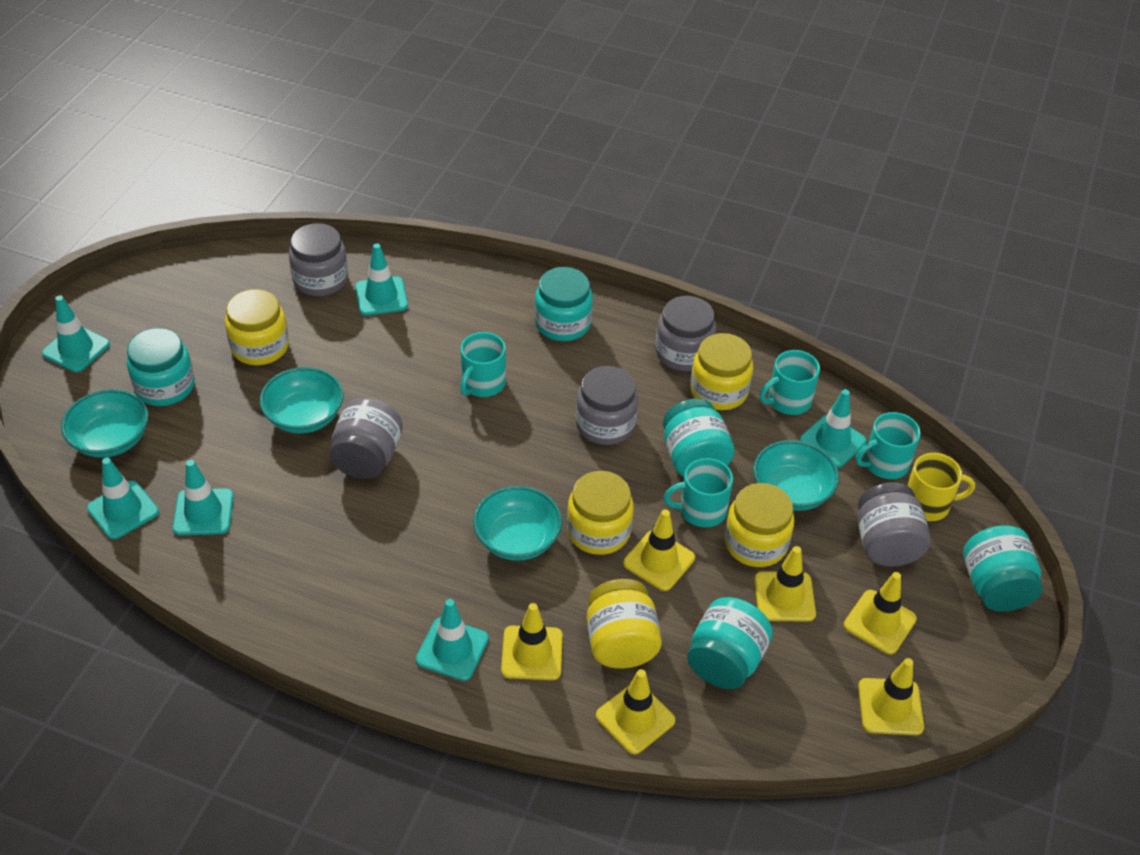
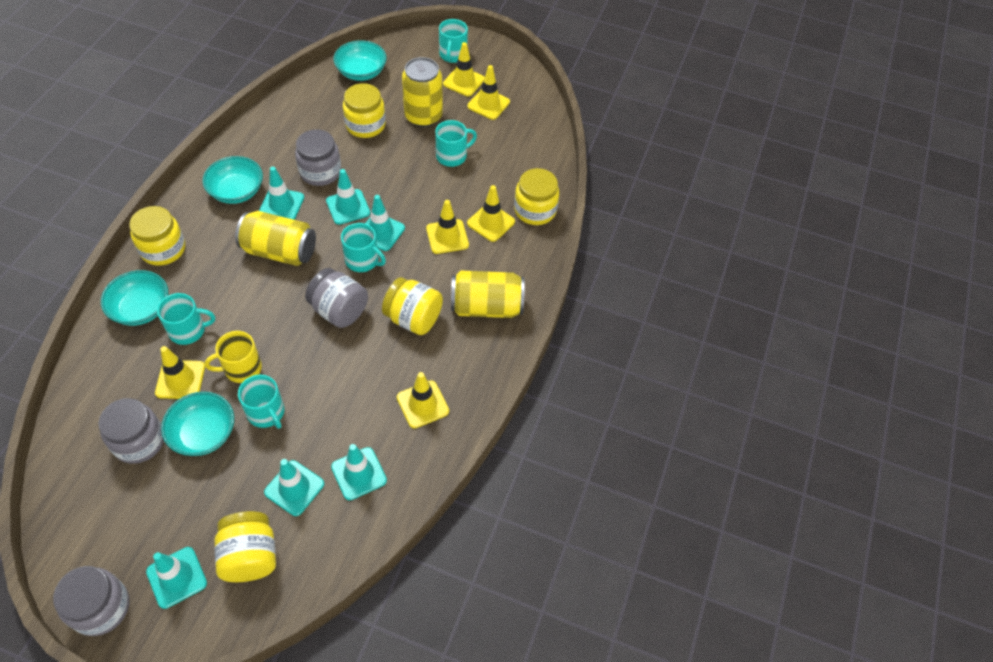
grey jar: 5 -> 4
turquoise jar: 5 -> 0
turquoise mug: 4 -> 5
yellow can: 0 -> 3

